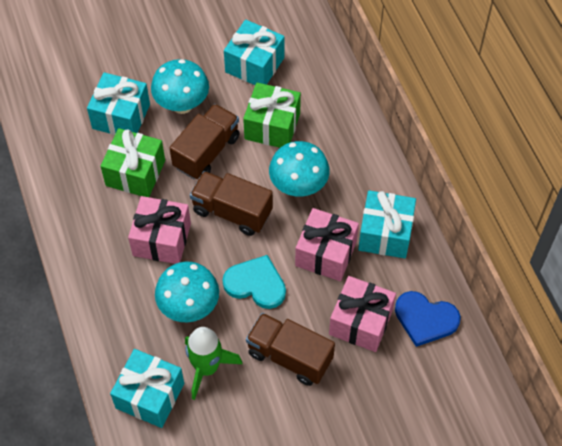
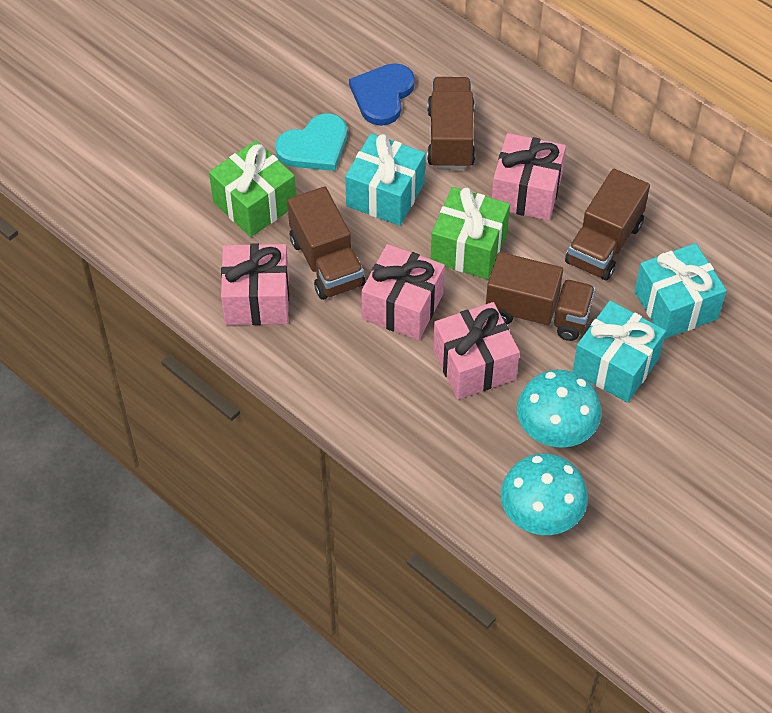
brown truck: 3 -> 4
green rocket: 1 -> 0
pink gift: 3 -> 4
turquoise gift: 4 -> 3
turquoise mushroom: 3 -> 2

